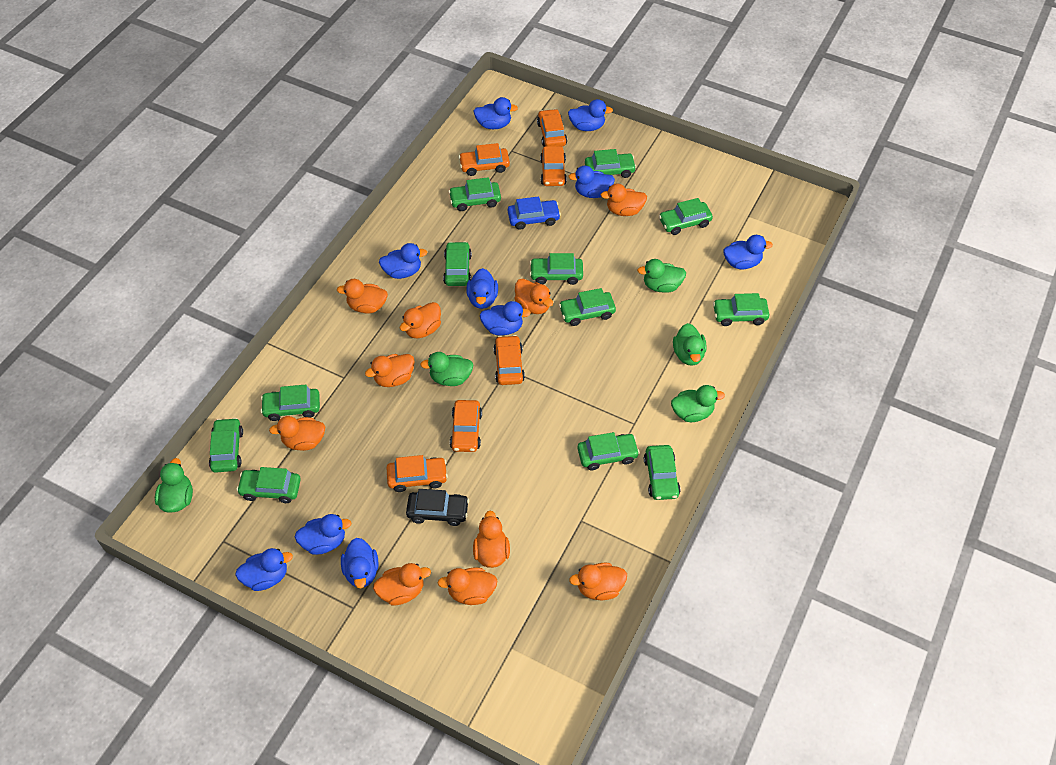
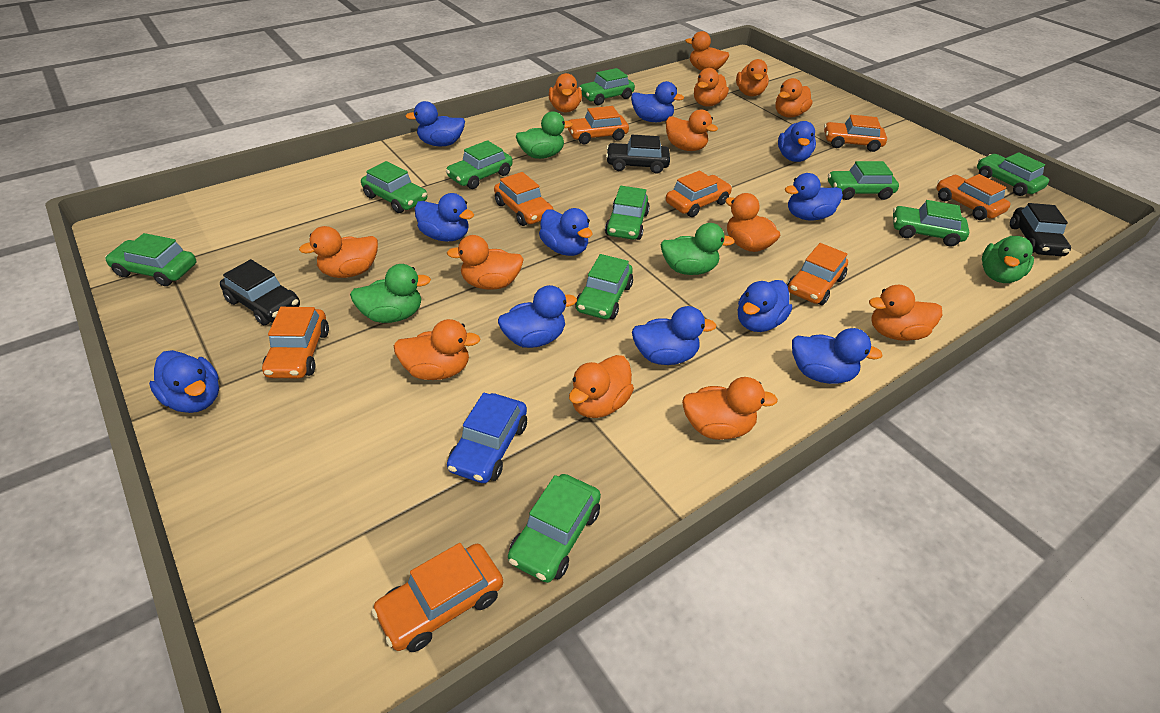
black car: 1 -> 3
blue duck: 10 -> 11
green car: 12 -> 10
green duck: 5 -> 4
orange car: 6 -> 8
orange duck: 10 -> 13

